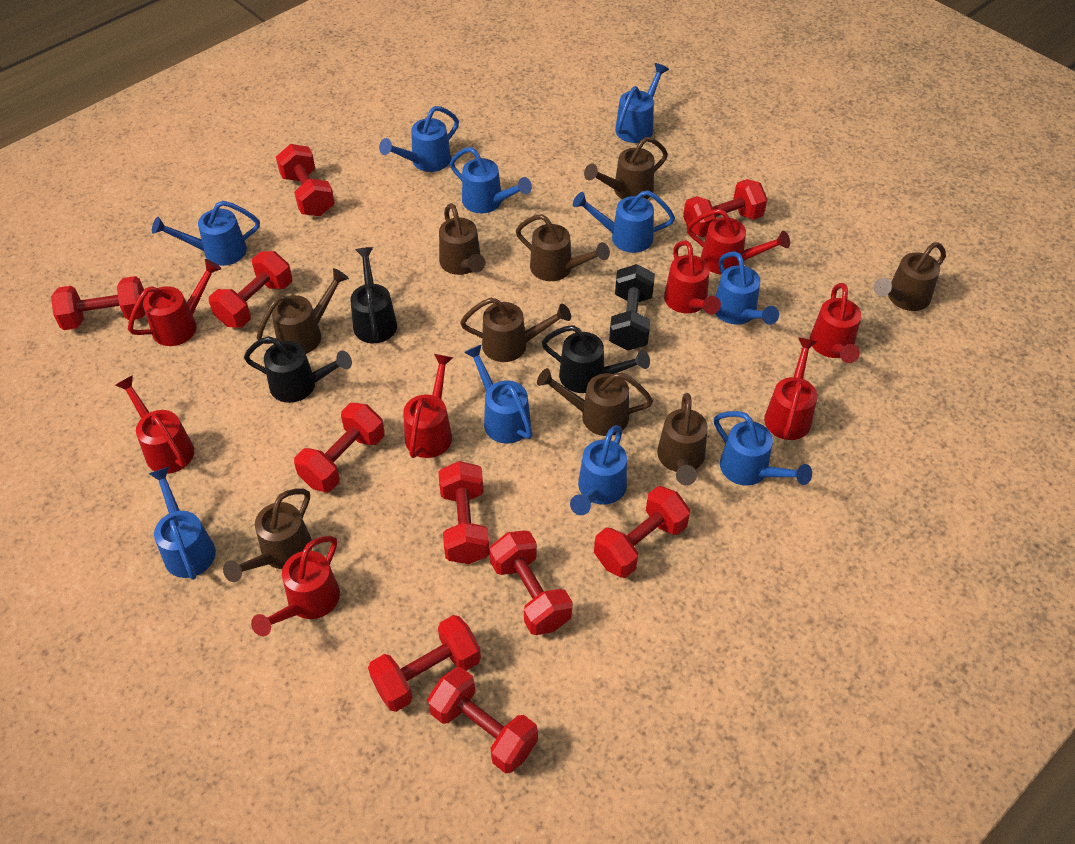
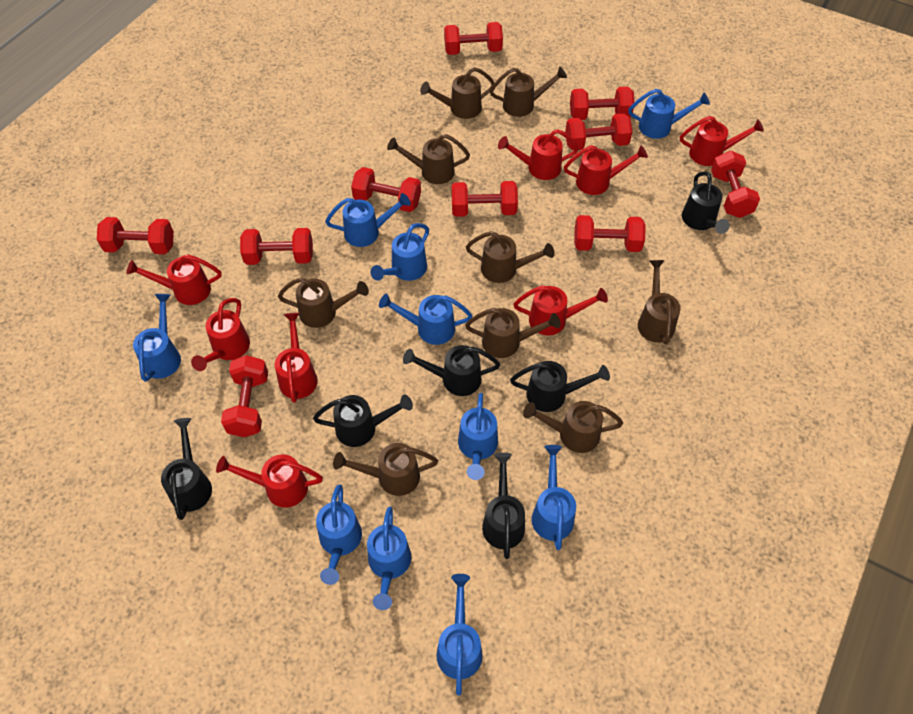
black dumbbell: 1 -> 0
black watering can: 3 -> 6

